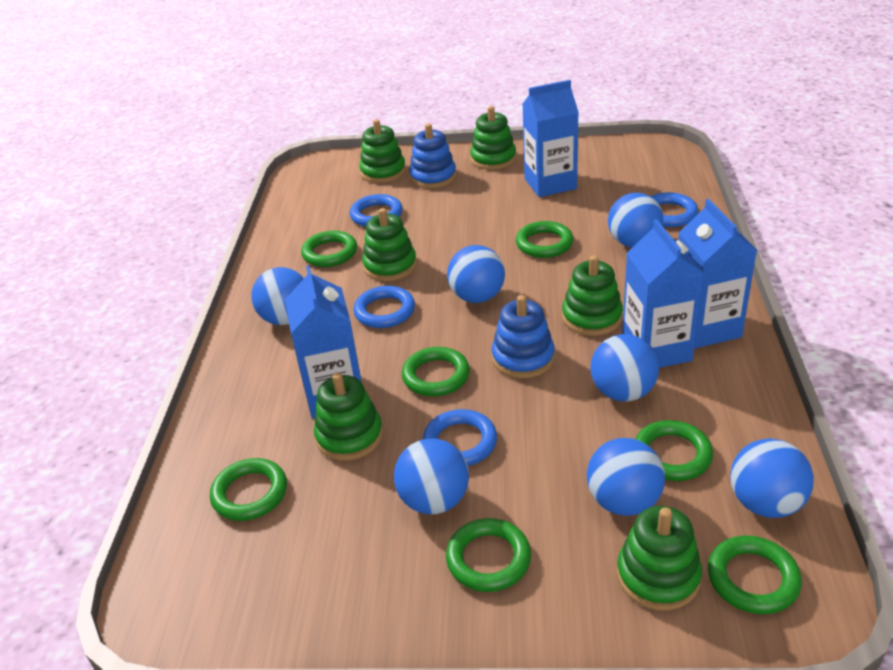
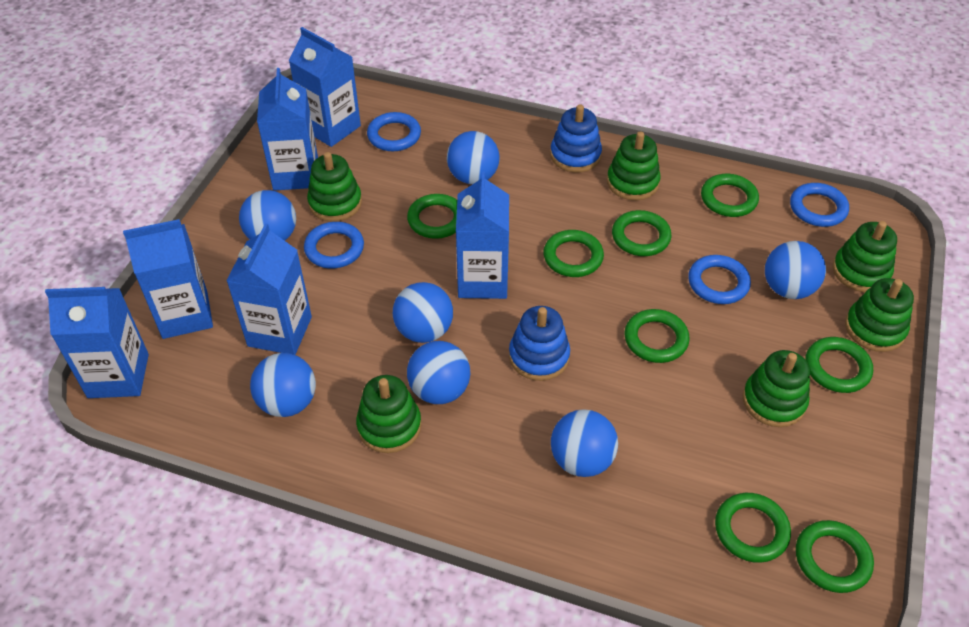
blue carton: 4 -> 6
green ring: 7 -> 8

